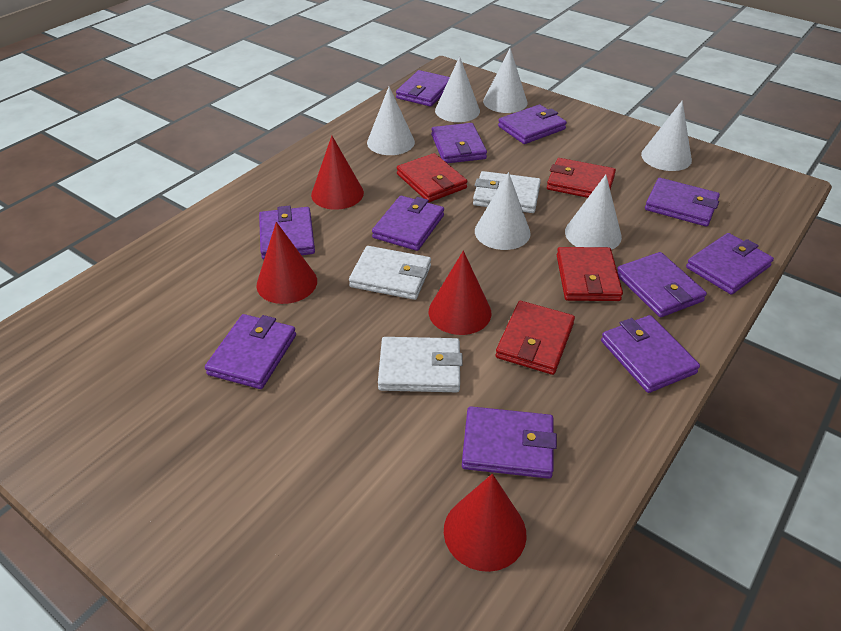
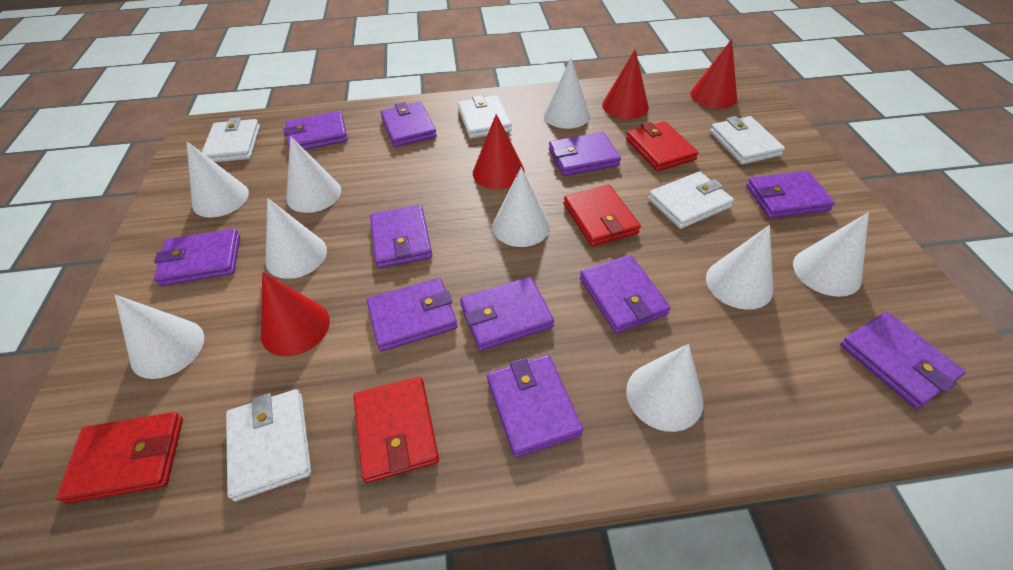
white cone: 6 -> 9
white wallet: 3 -> 5

